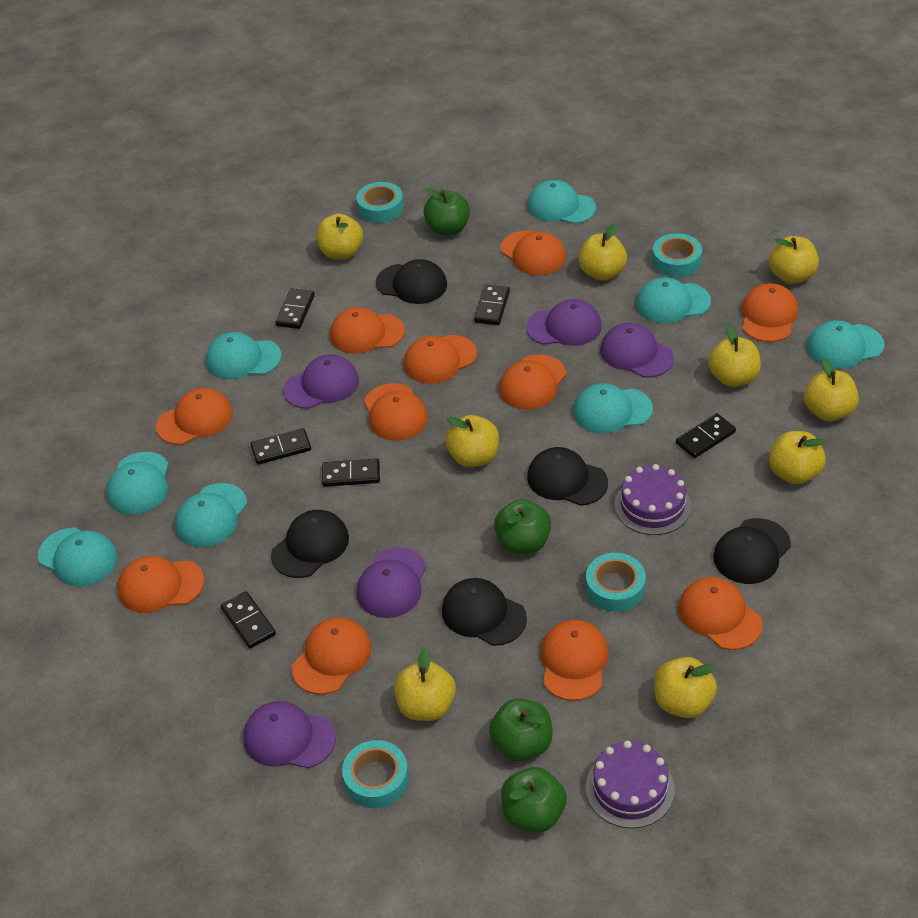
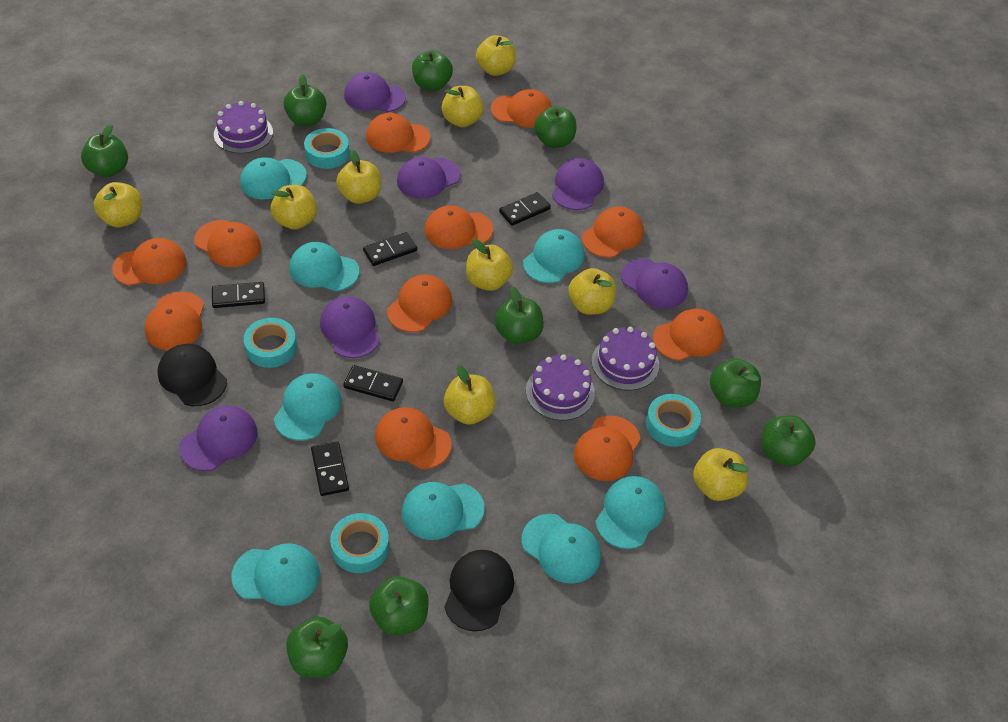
black cap: 5 -> 2
black domino: 6 -> 5
green apple: 4 -> 9
purple cake: 2 -> 3
purple cap: 5 -> 6

